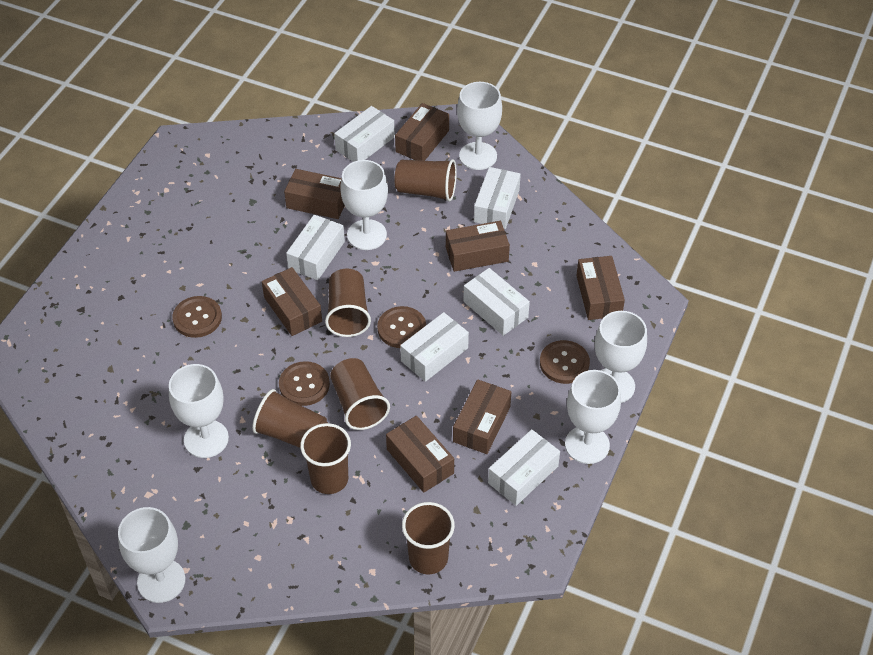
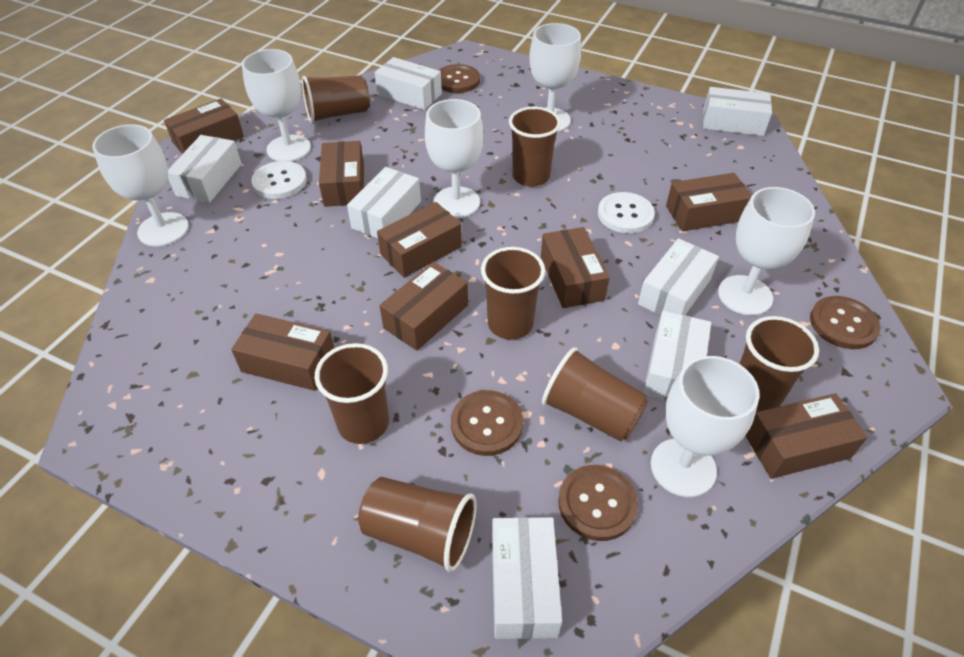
brown box: 7 -> 8
brown cup: 6 -> 7
white box: 6 -> 7
white button: 0 -> 2

